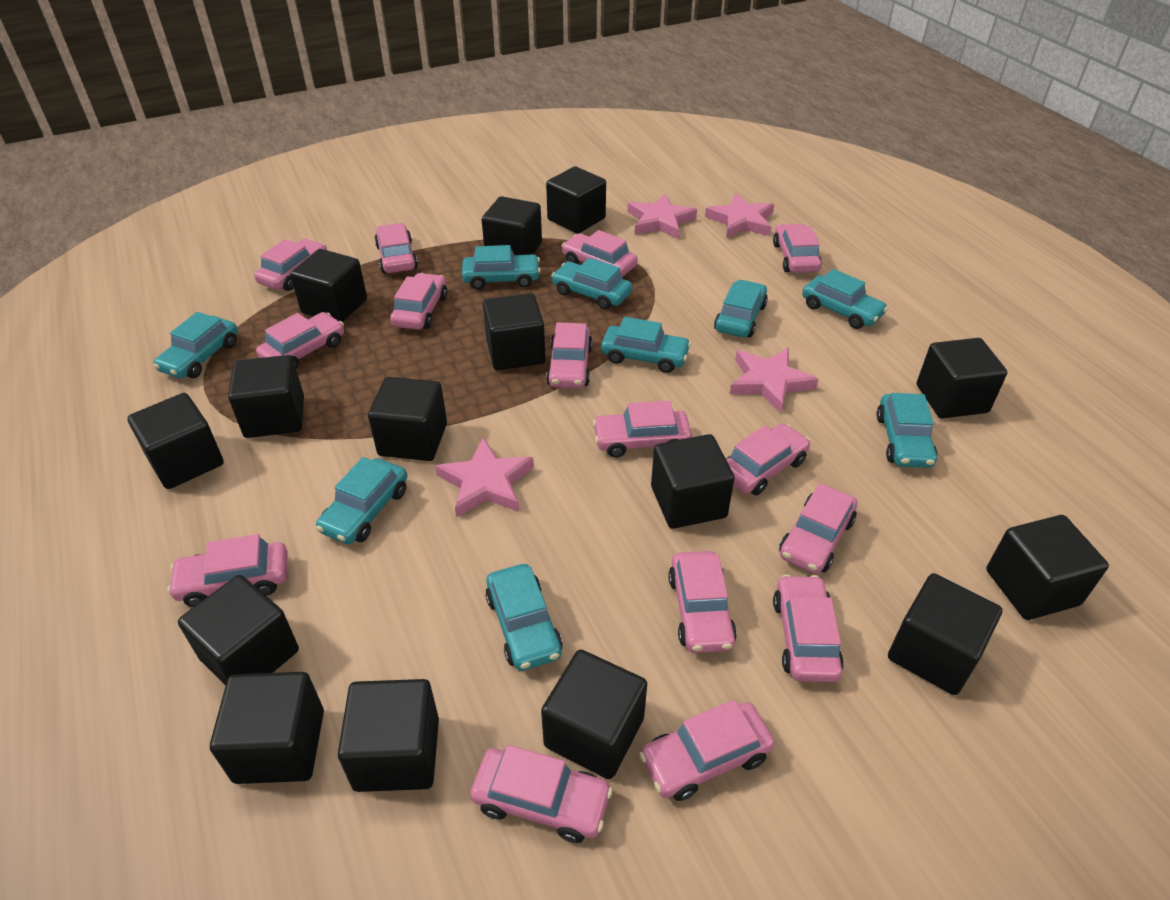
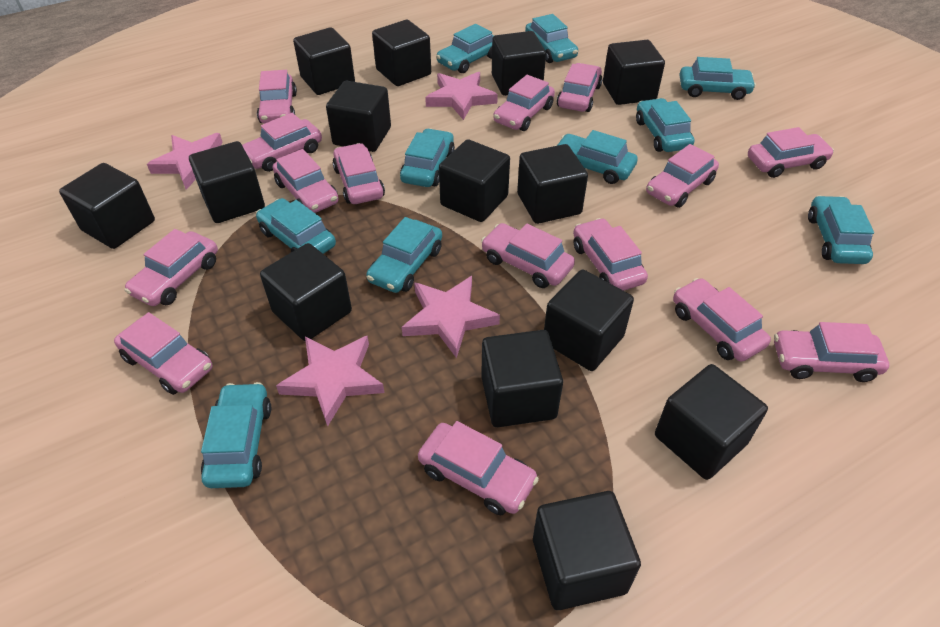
black cube: 15 -> 14
turquoise car: 9 -> 10

